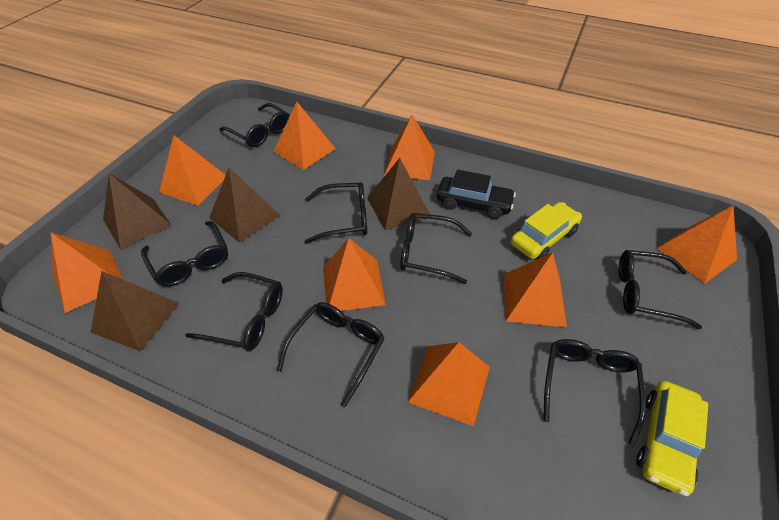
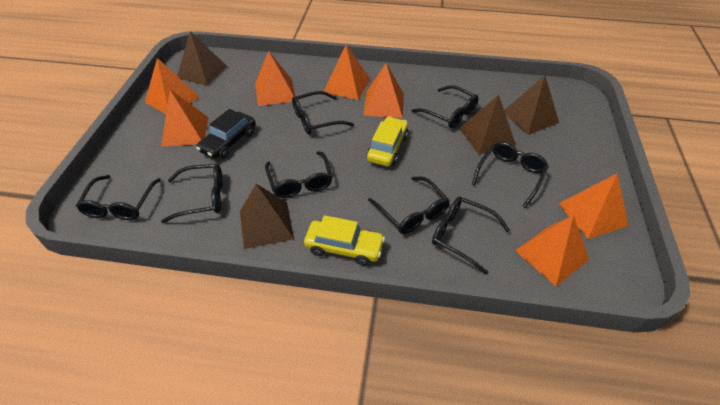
orange pyramid: 8 -> 7

